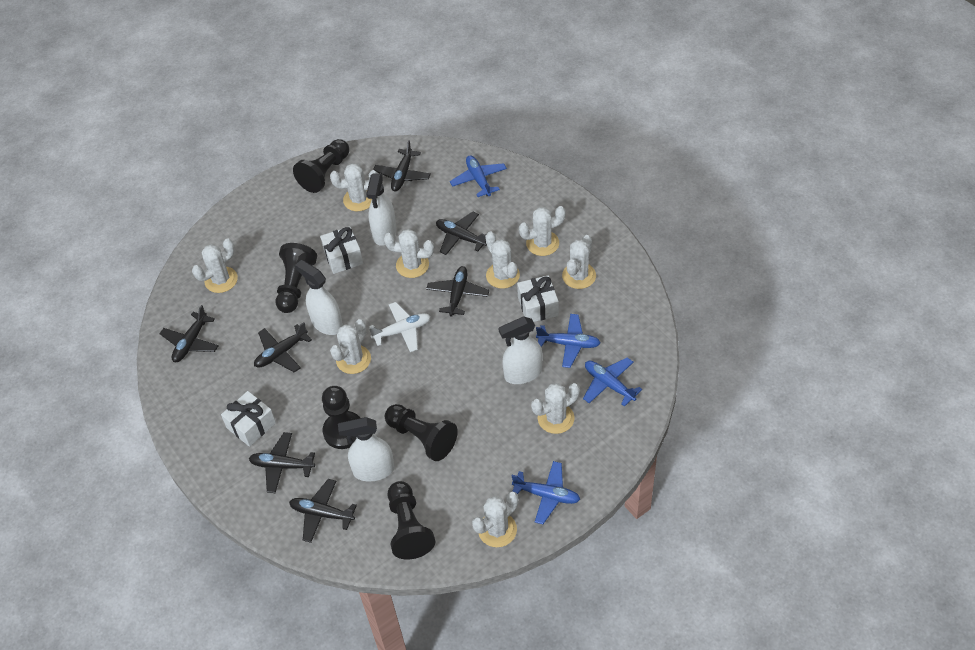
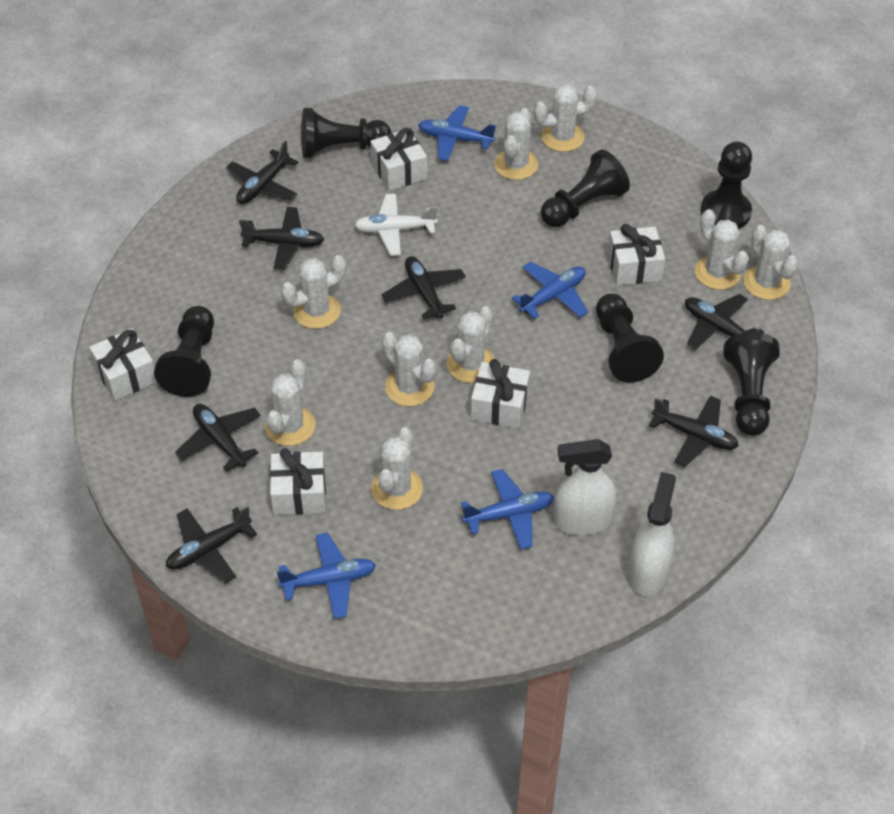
black pawn: 5 -> 6
white gift: 3 -> 5
white spray bottle: 4 -> 2

